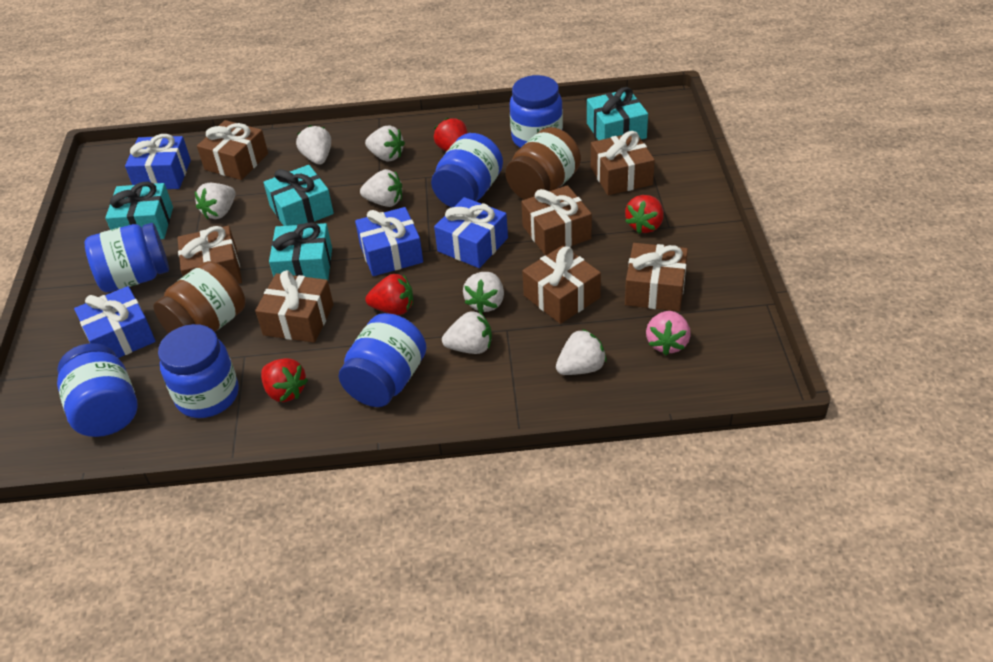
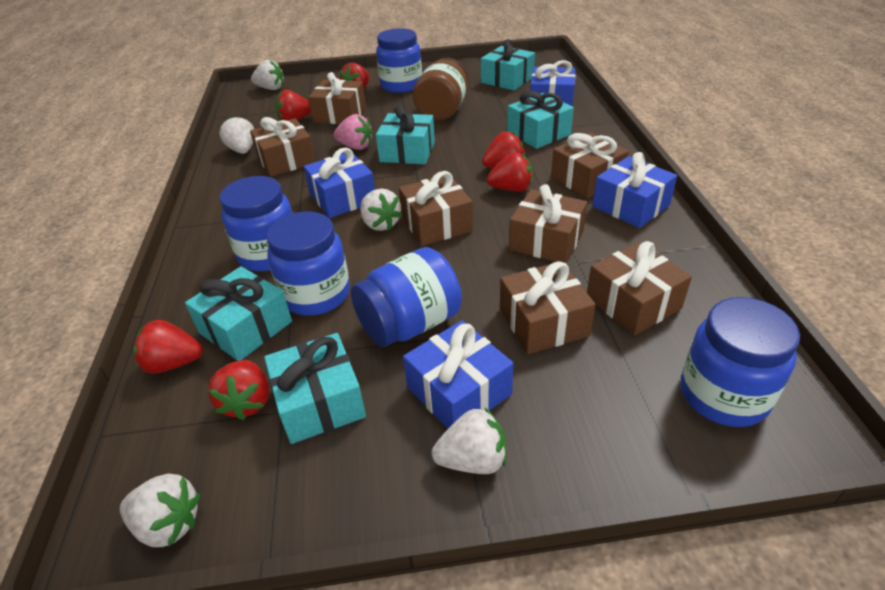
blue jar: 6 -> 5
brown jar: 2 -> 1
red strawberry: 4 -> 6
turquoise gift: 4 -> 5
white strawberry: 7 -> 5

